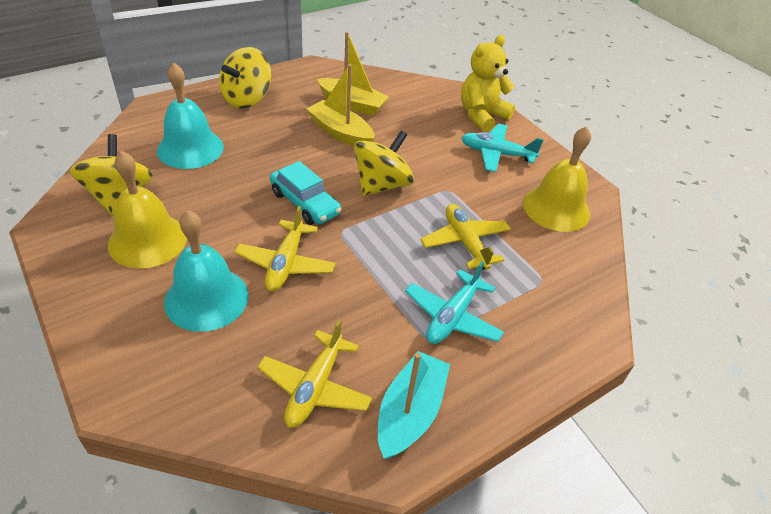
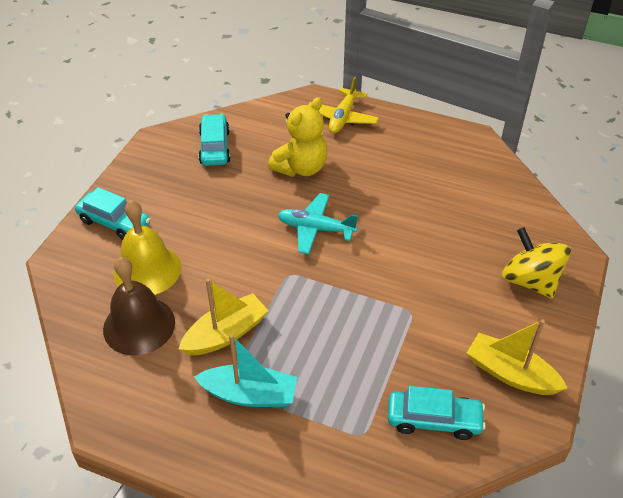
brown bell: 0 -> 1
turquoise bell: 2 -> 0
turquoise car: 1 -> 3
turquoise plane: 2 -> 1
yellow bell: 2 -> 1
yellow plane: 3 -> 1
yellow spinning top: 3 -> 1

